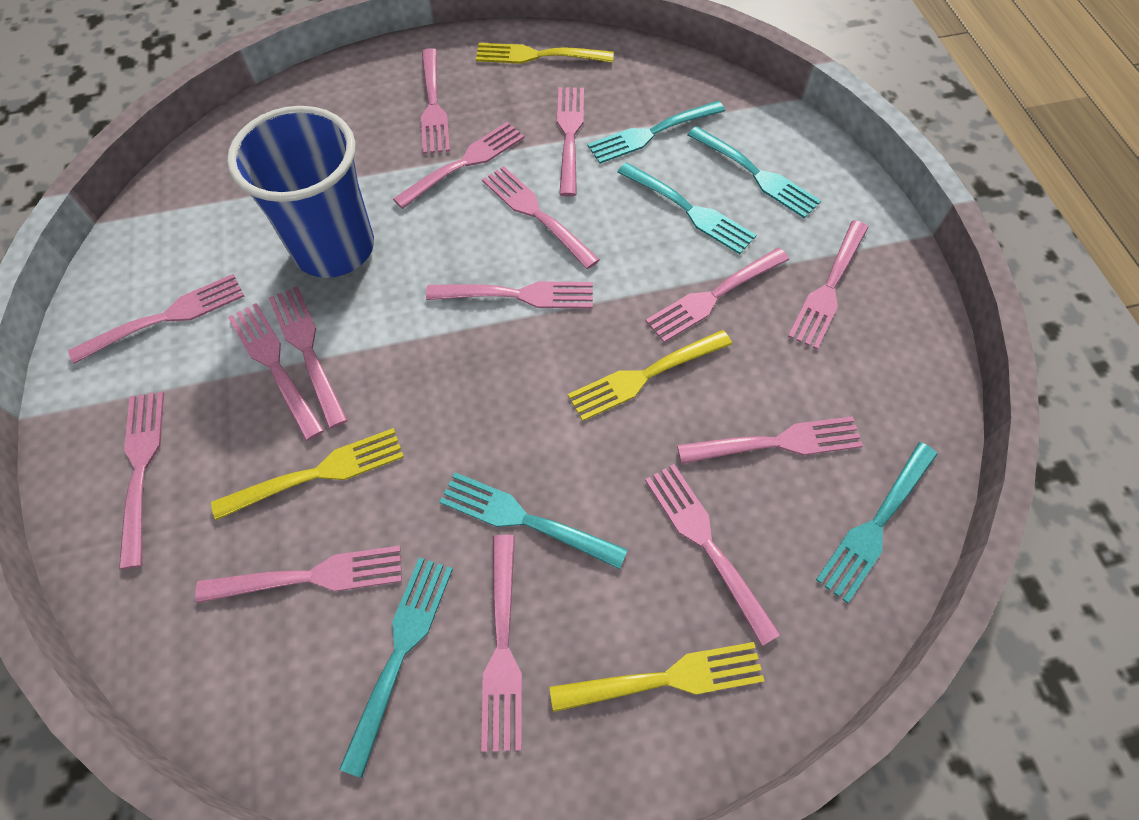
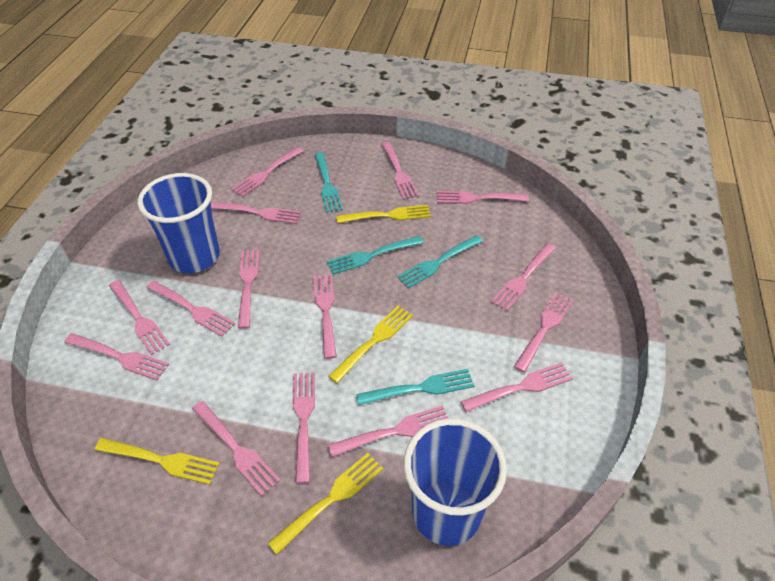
blue cup: 1 -> 2
turquoise fork: 6 -> 4

